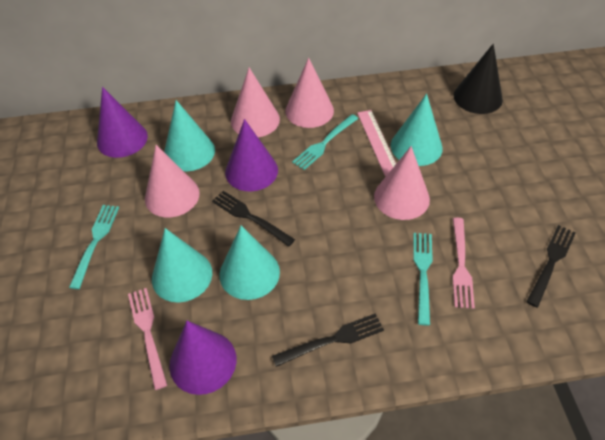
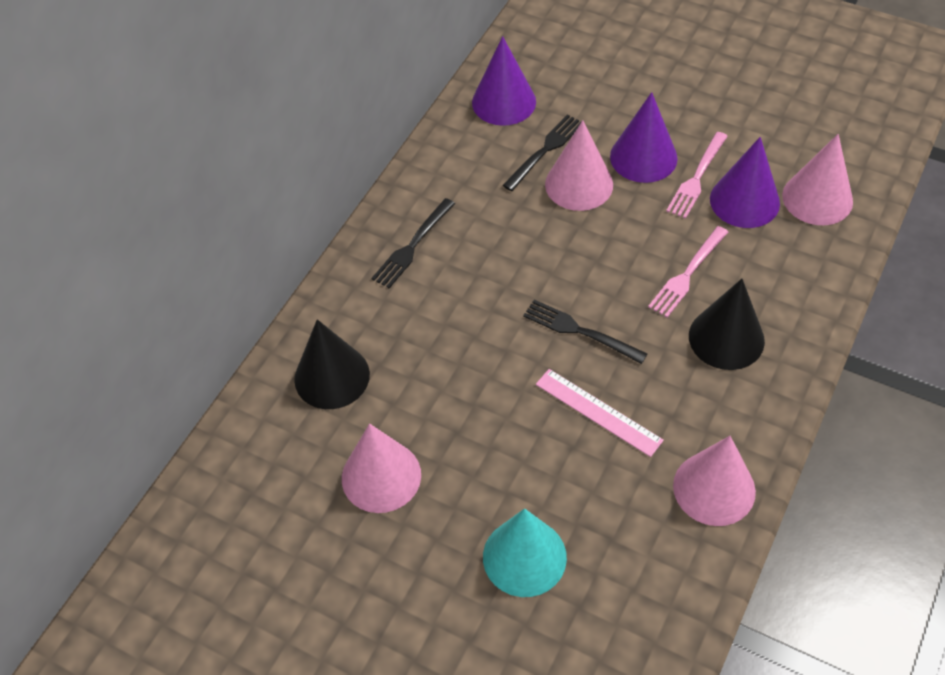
black cone: 1 -> 2
turquoise cone: 4 -> 1
turquoise fork: 3 -> 0

